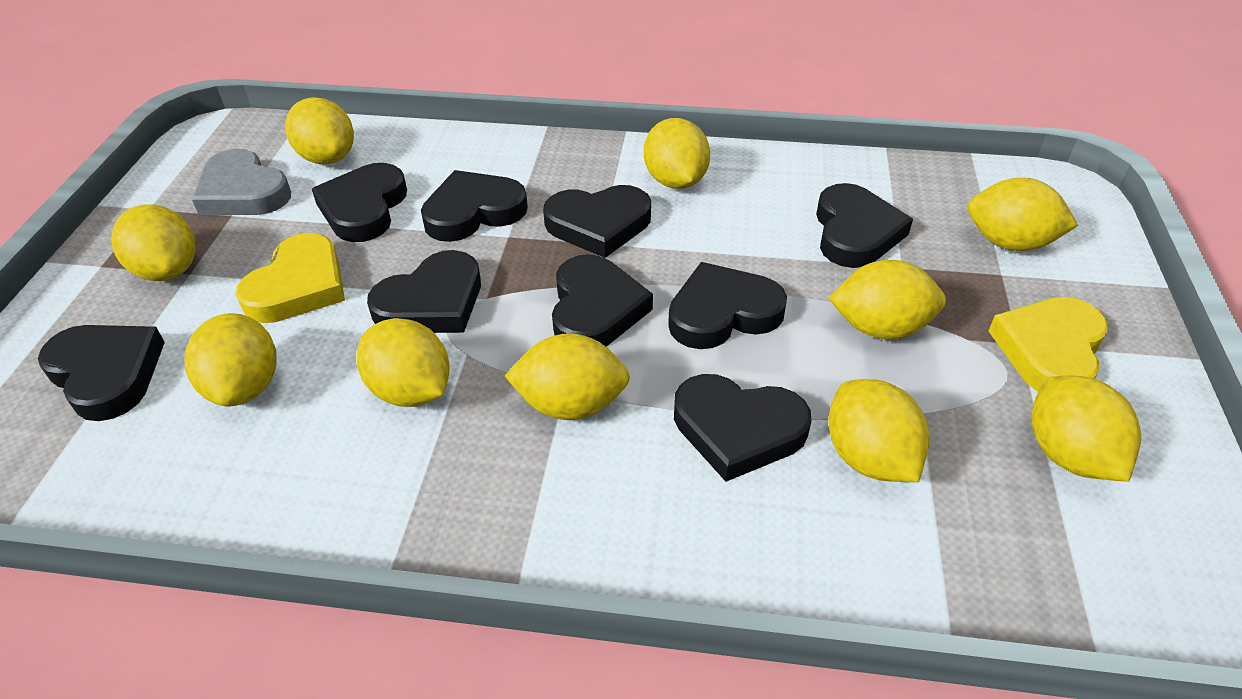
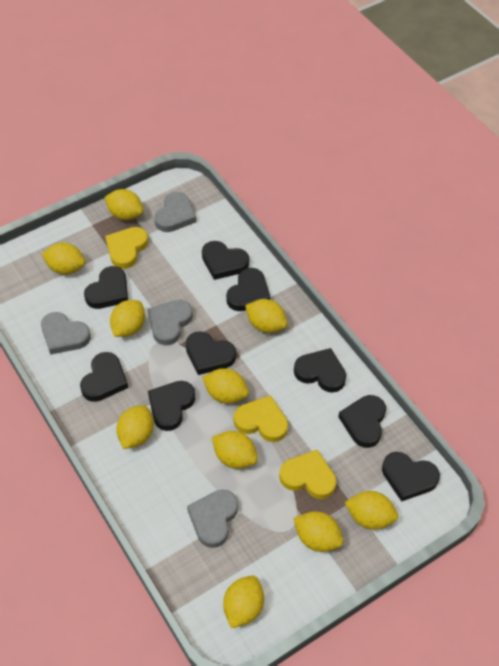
grey heart: 1 -> 4
yellow heart: 2 -> 3

